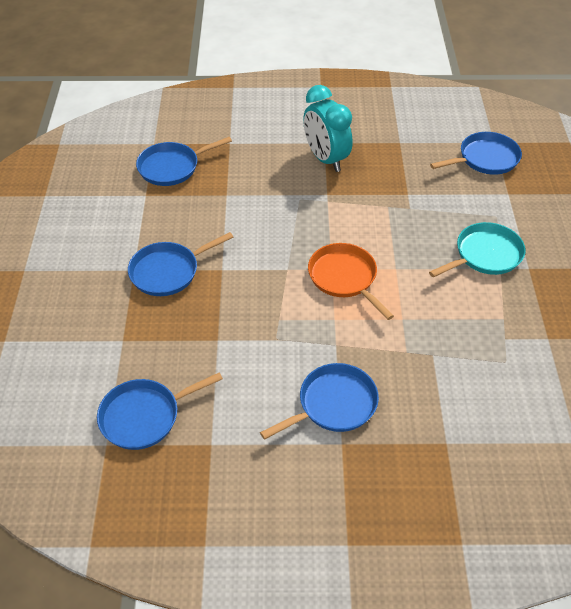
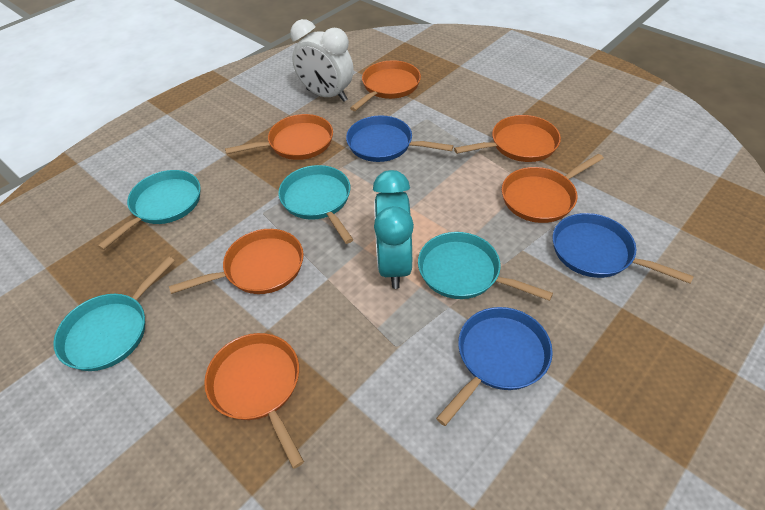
blue pan: 5 -> 3
orange pan: 1 -> 6
turquoise pan: 1 -> 4
white clock: 0 -> 1

